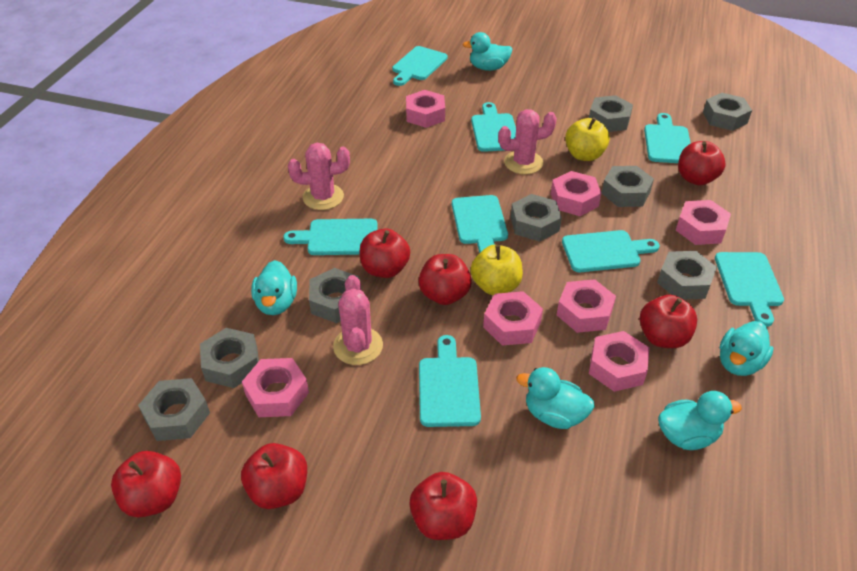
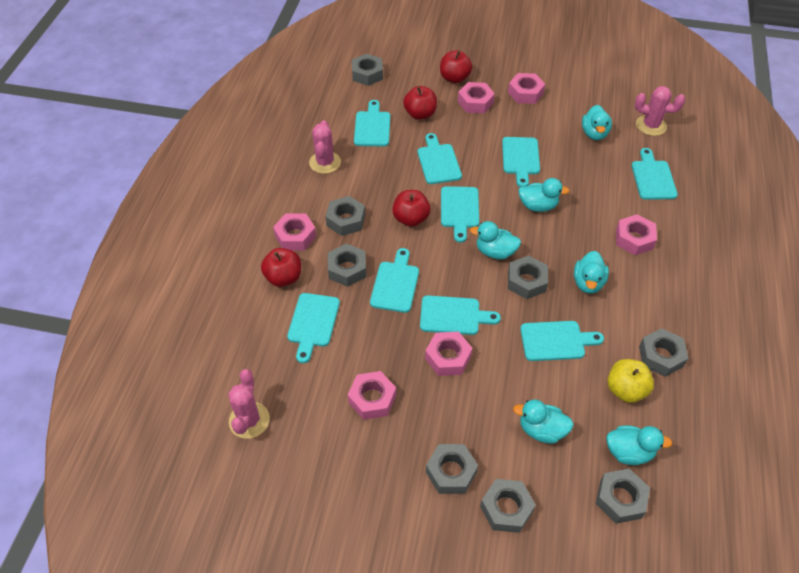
pink nut: 7 -> 6
red apple: 7 -> 4
turquoise cutting board: 8 -> 9
turquoise duck: 5 -> 6
yellow apple: 2 -> 1

